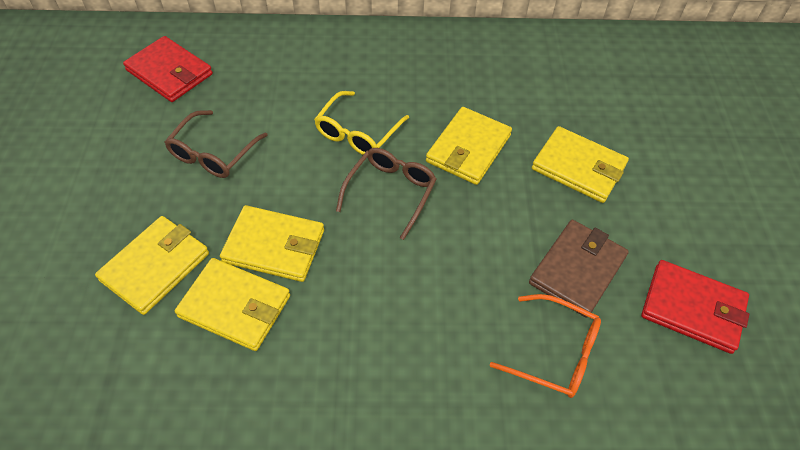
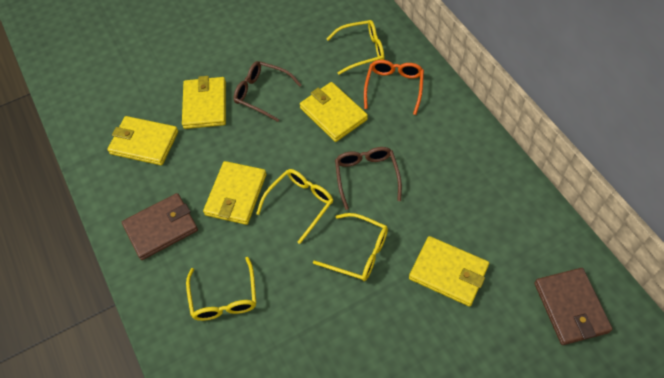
brown wallet: 1 -> 2
red wallet: 2 -> 0
yellow glasses: 1 -> 4

